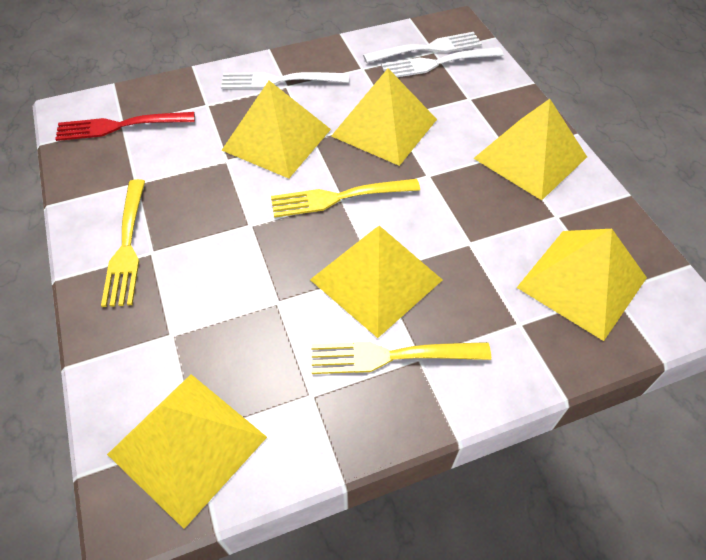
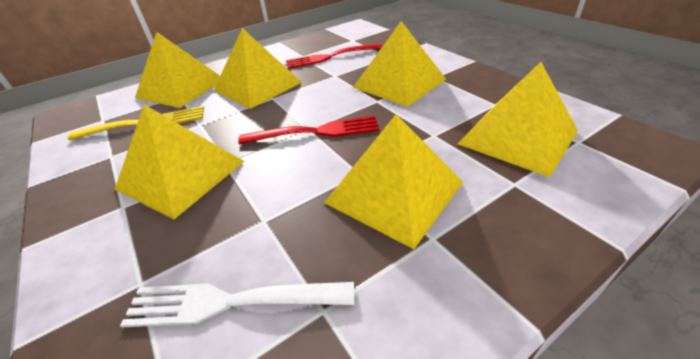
red fork: 1 -> 2
white fork: 3 -> 1
yellow fork: 3 -> 1

